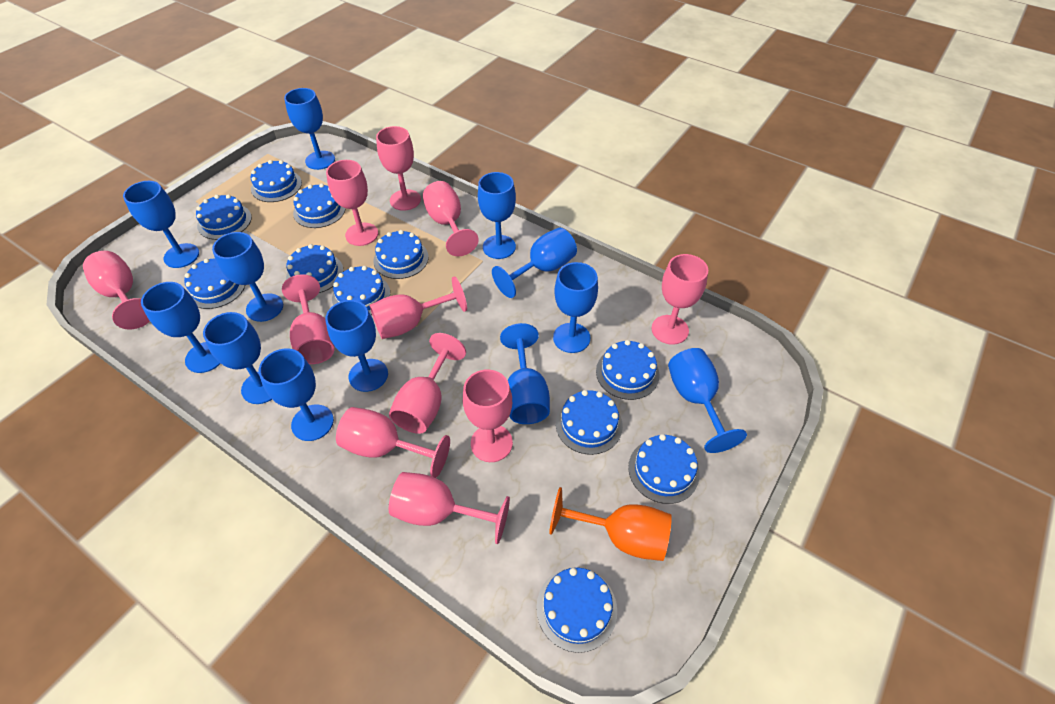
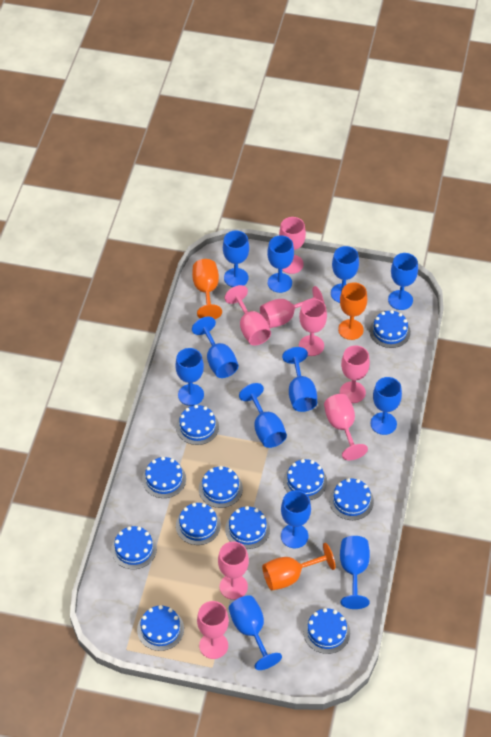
orange goblet: 1 -> 3
pink goblet: 11 -> 8

